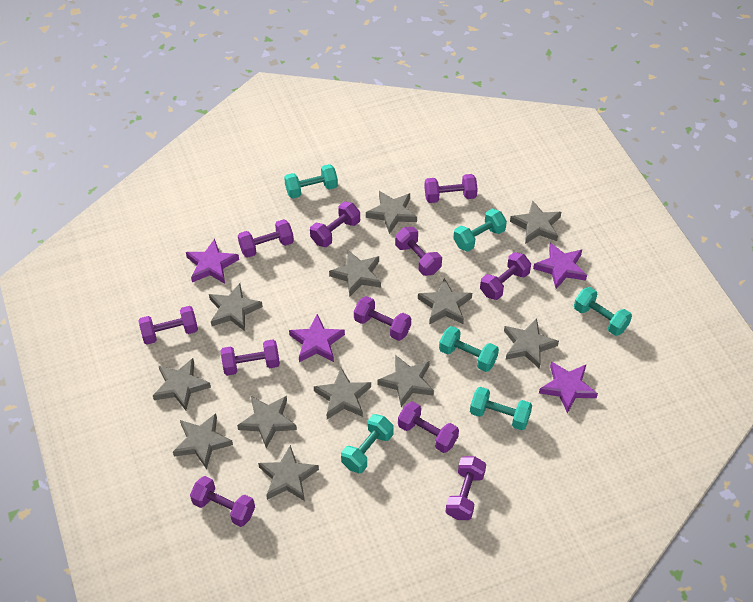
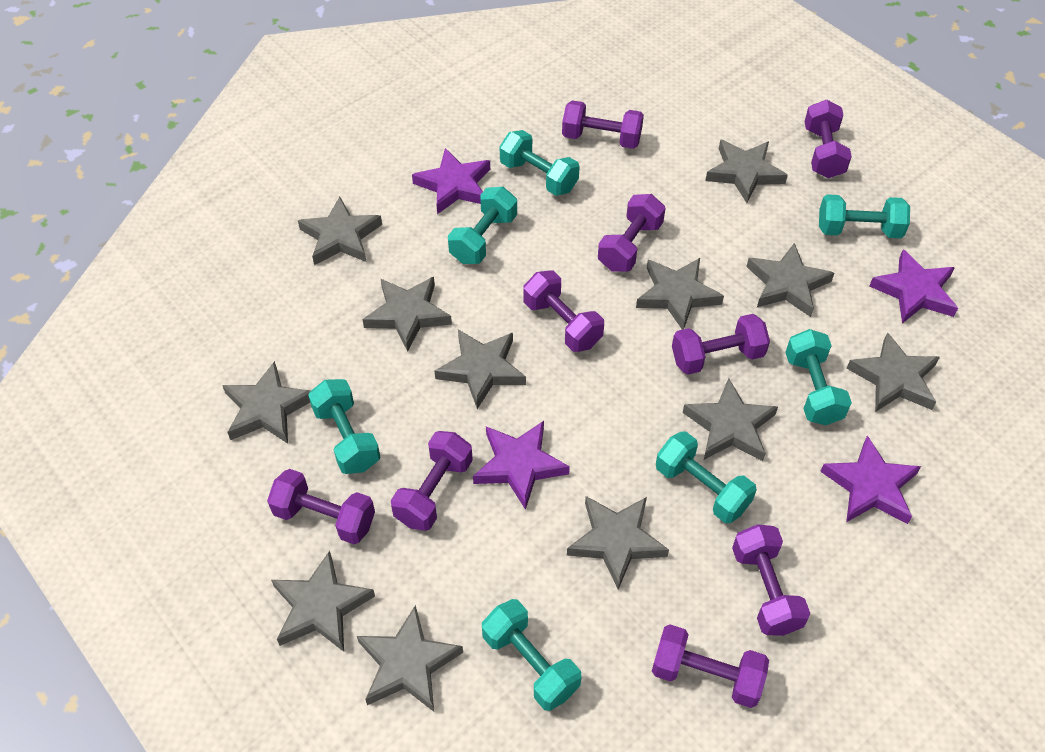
purple dumbbell: 11 -> 9
turquoise dumbbell: 6 -> 7

